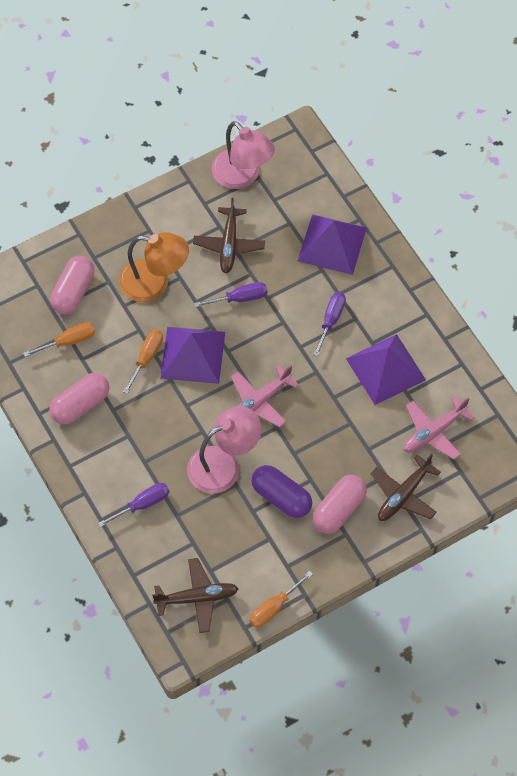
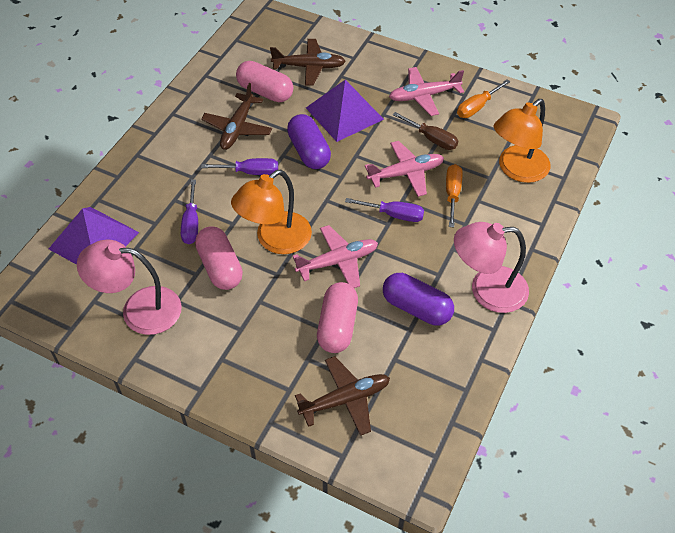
brown screwdriver: 0 -> 1
orange lamp: 1 -> 2
orange screwdriver: 3 -> 2
pink plane: 2 -> 3
purple capsule: 1 -> 2
purple pyramid: 3 -> 2

